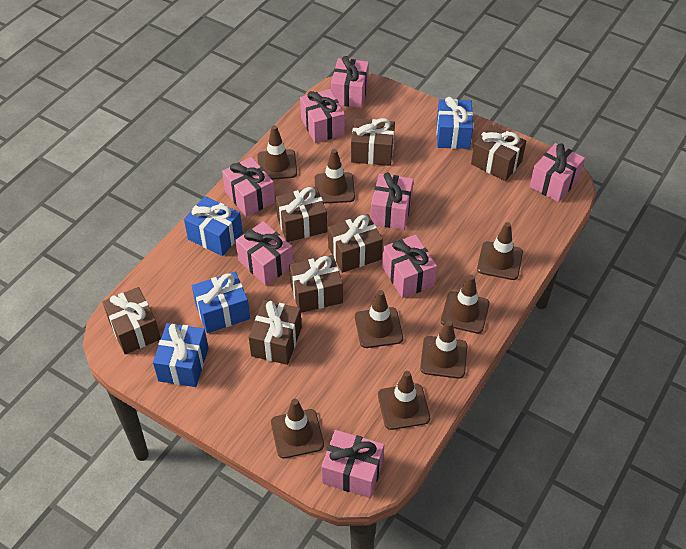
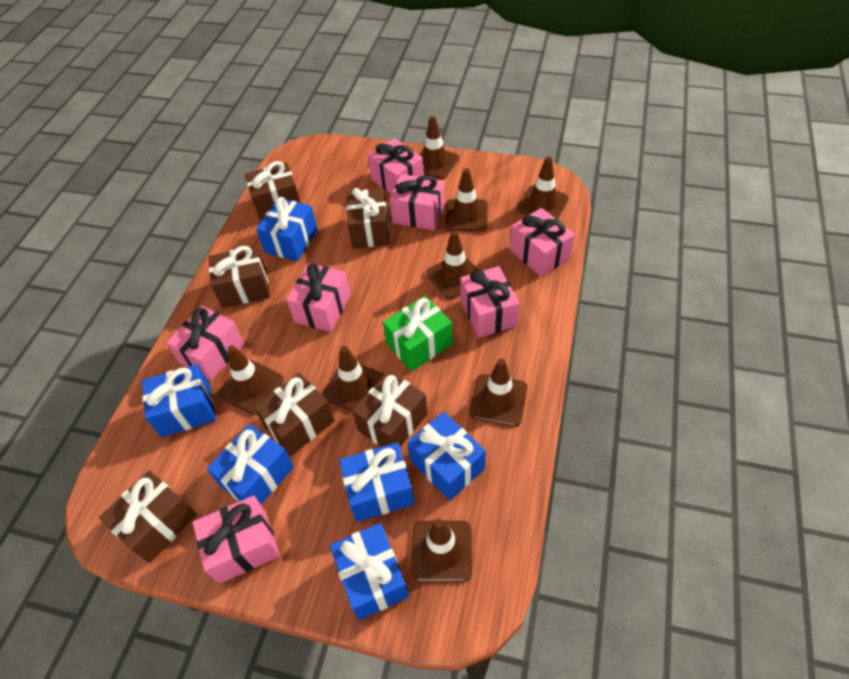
blue gift: 4 -> 6
brown gift: 7 -> 6
green gift: 0 -> 1
pink gift: 8 -> 7

